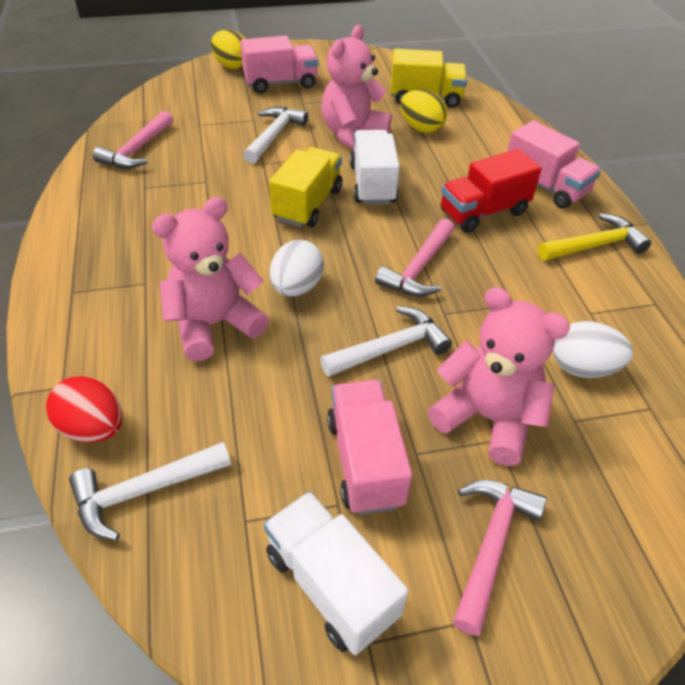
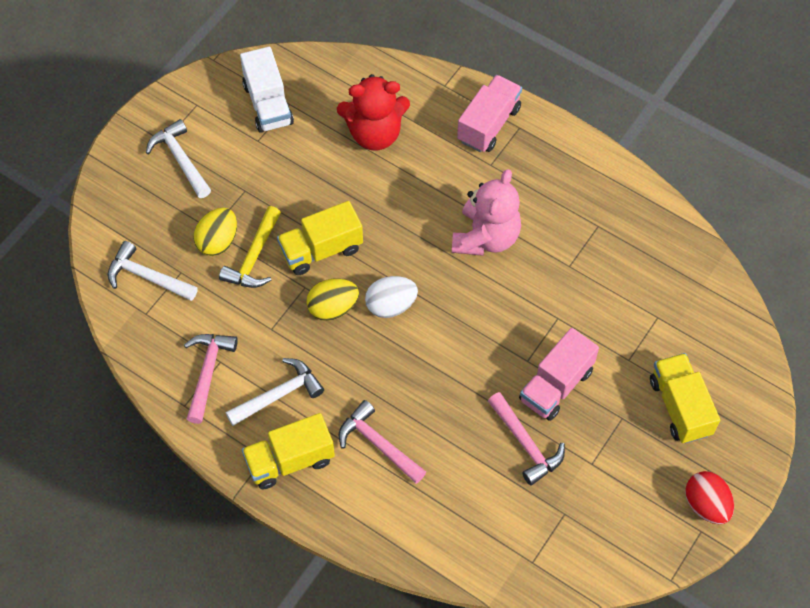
pink teddy bear: 3 -> 1
pink truck: 3 -> 2
red teddy bear: 0 -> 1
red truck: 1 -> 0
white egg: 2 -> 1
white truck: 2 -> 1
yellow truck: 2 -> 3

